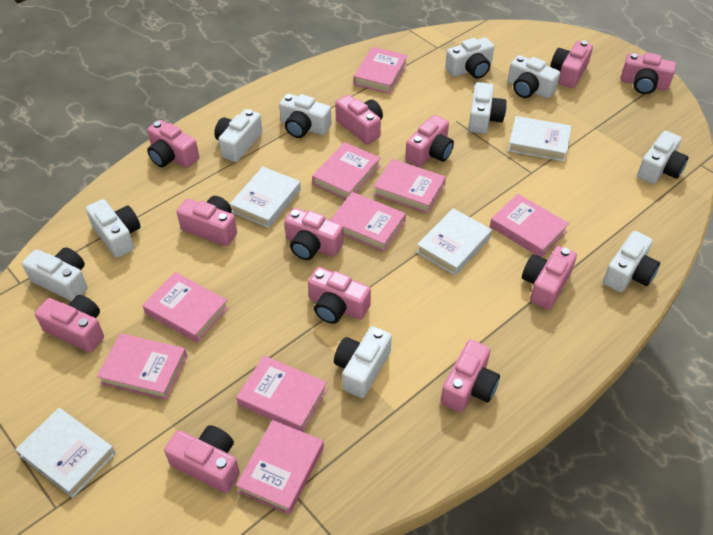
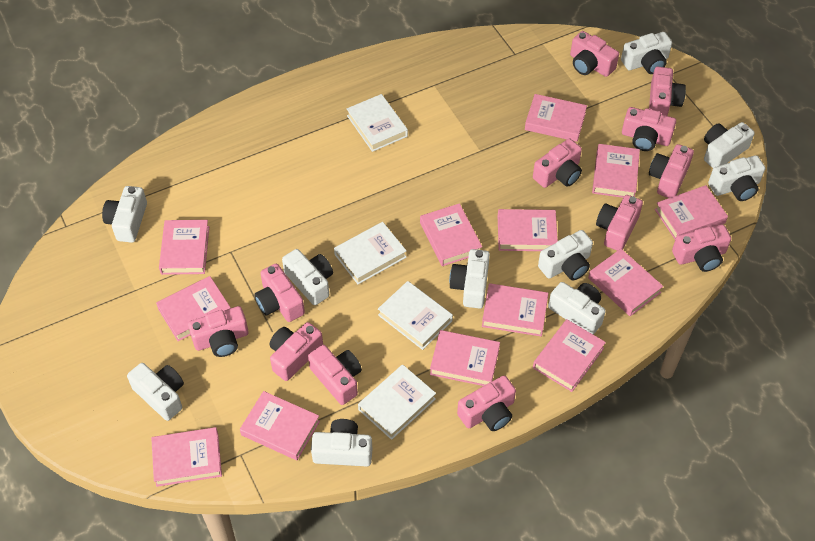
pink book: 9 -> 13

